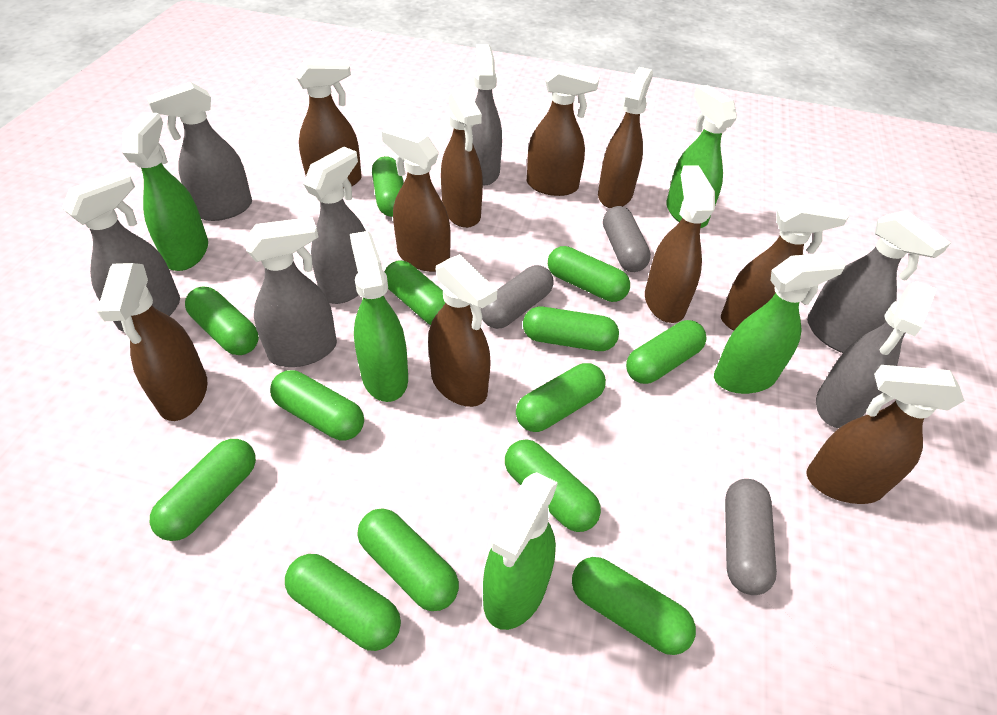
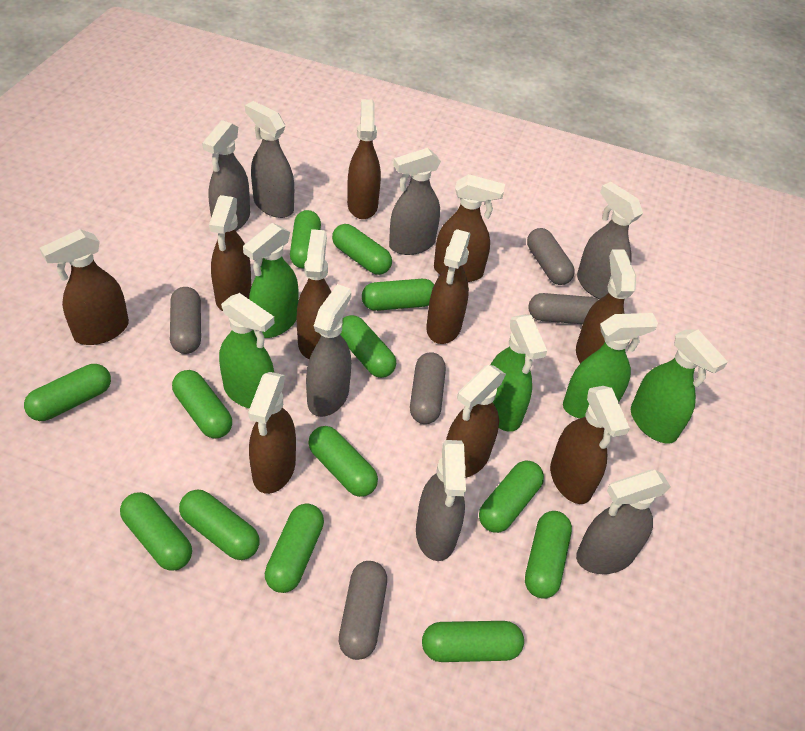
grey capsule: 3 -> 5

